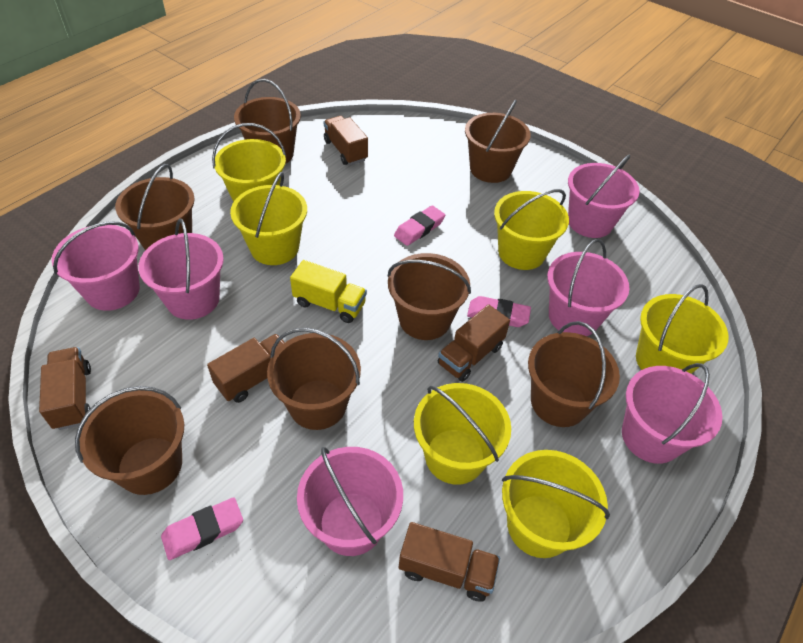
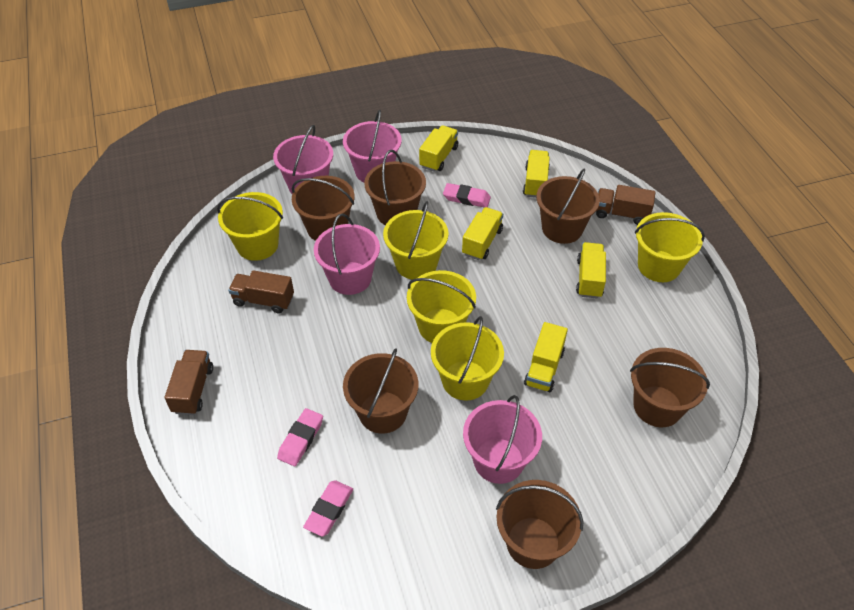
brown bucket: 7 -> 6
brown truck: 5 -> 3
pink bucket: 6 -> 4
yellow bucket: 6 -> 5
yellow truck: 1 -> 5

